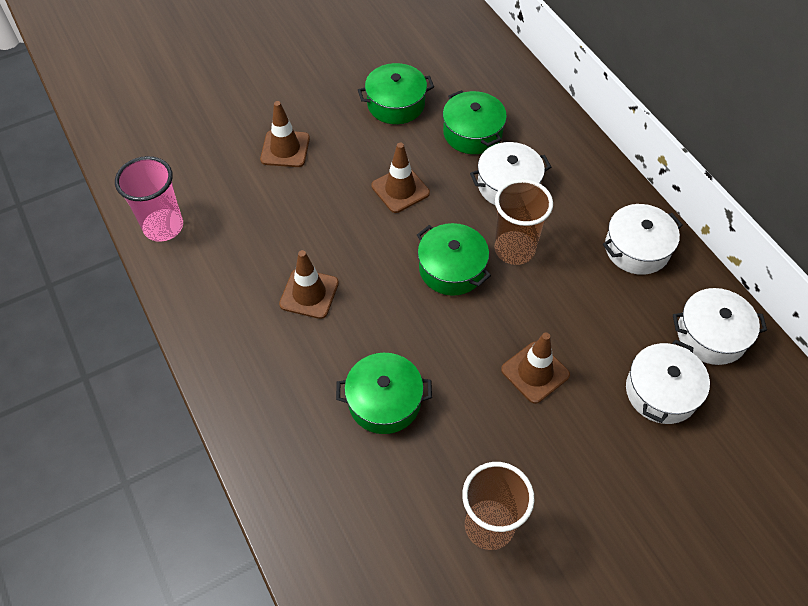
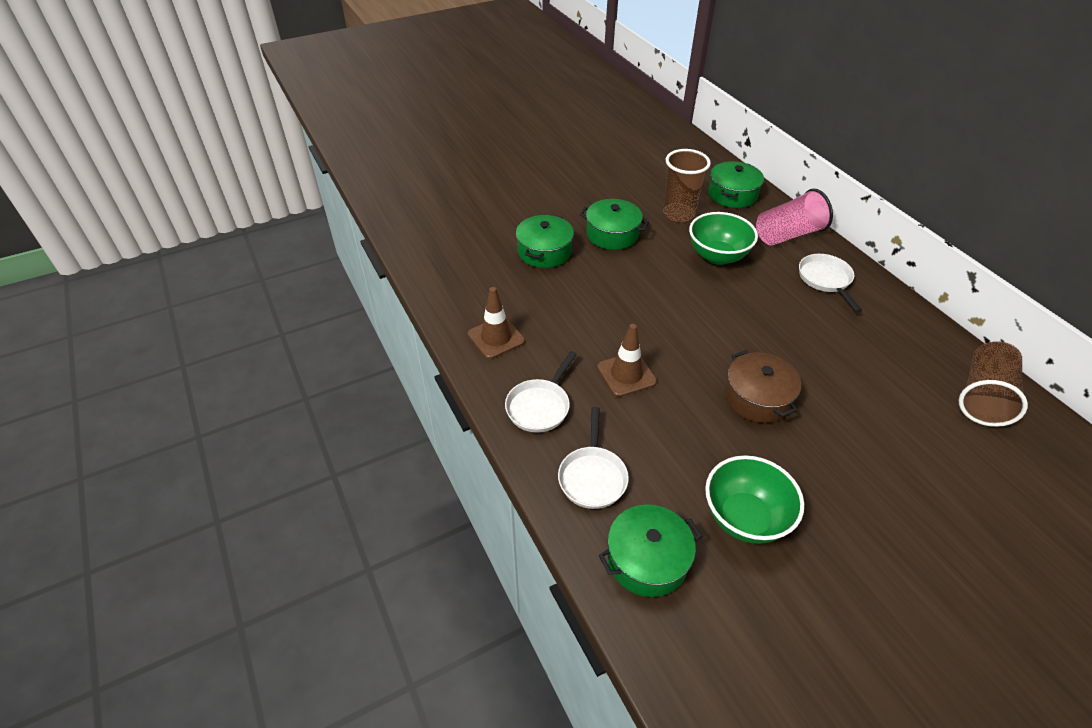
brown pot: 0 -> 1
brown traffic cone: 4 -> 2
green bowl: 0 -> 2
white pan: 0 -> 3
white pot: 4 -> 0

